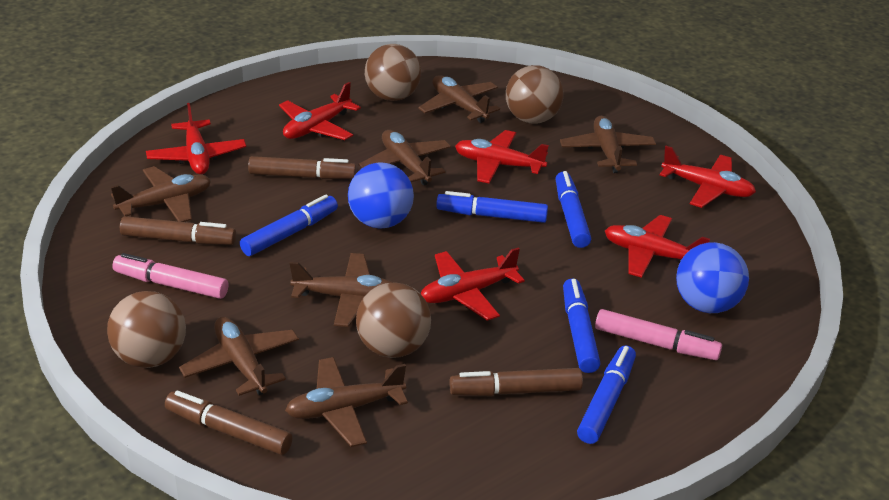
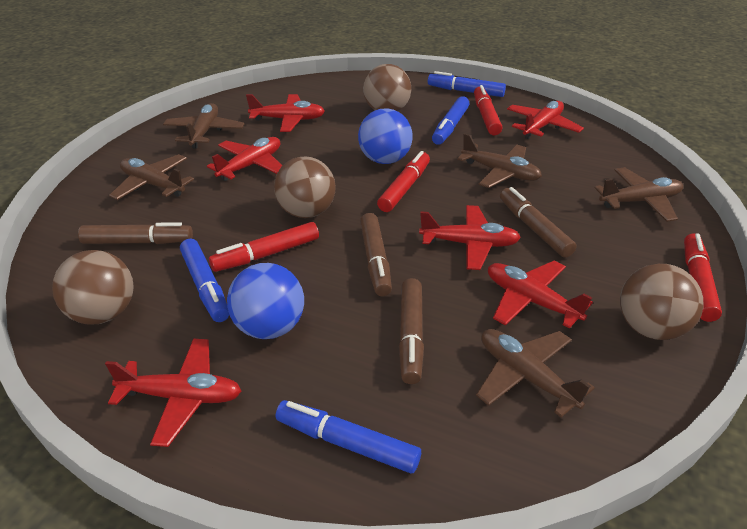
blue marker: 5 -> 4
brown plane: 7 -> 5
pink marker: 2 -> 0
red marker: 0 -> 4

